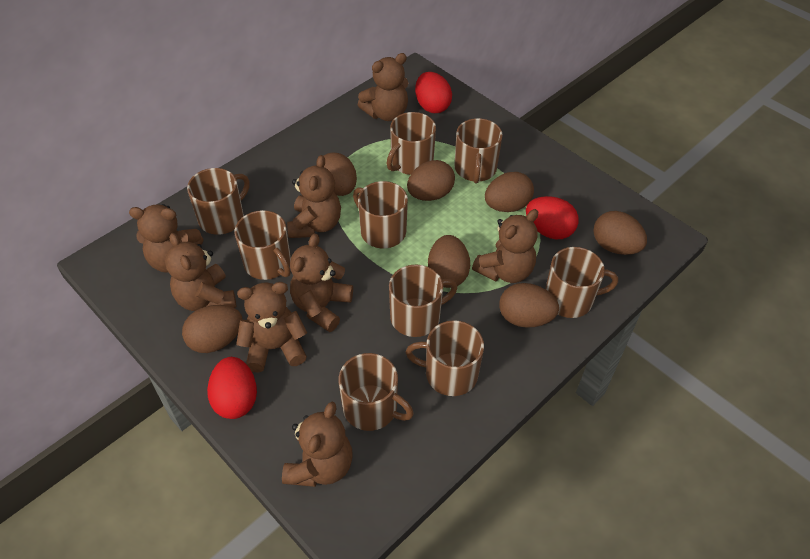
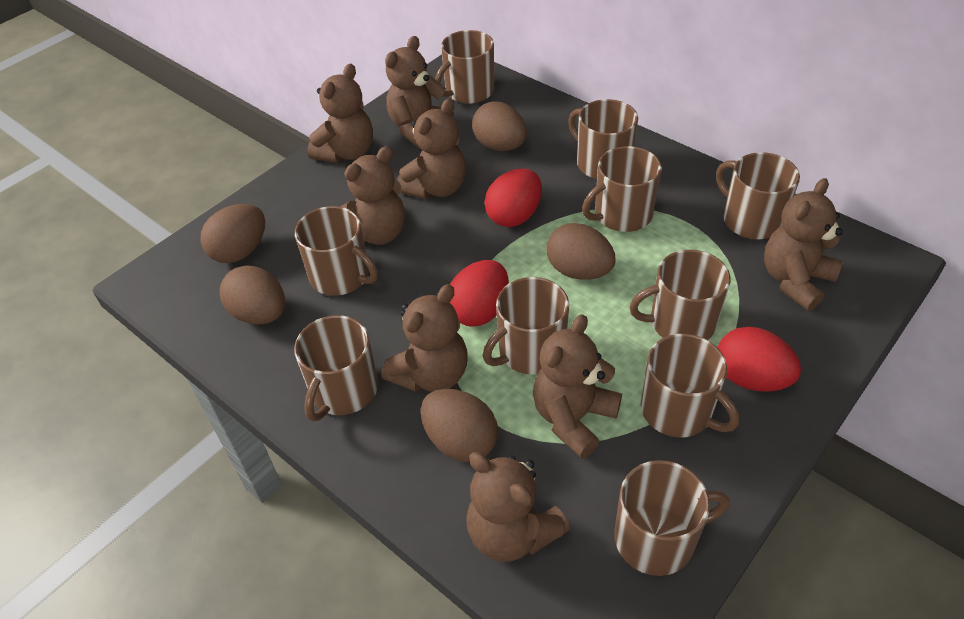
brown egg: 7 -> 5
brown mug: 9 -> 10

